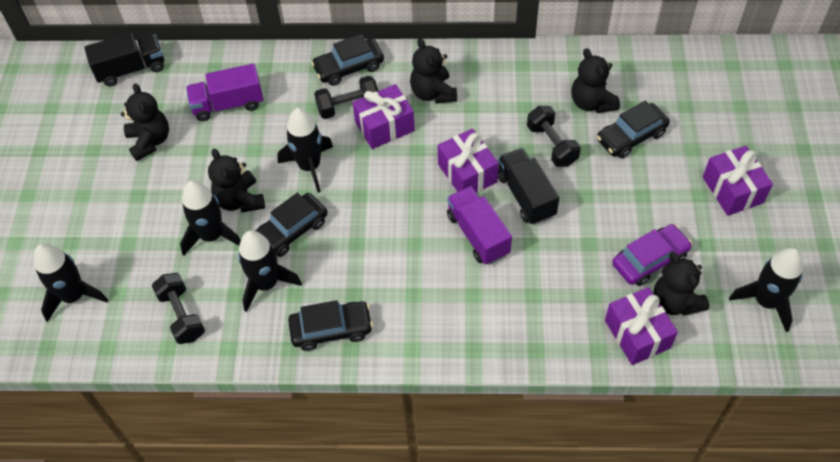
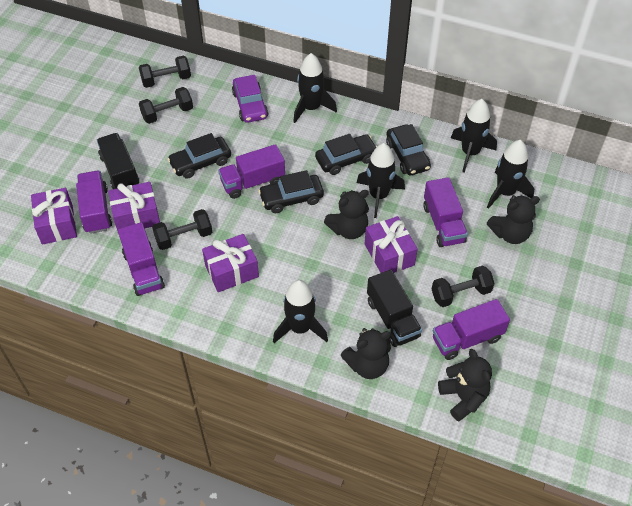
black dumbbell: 3 -> 4
black teddy bear: 5 -> 4
purple truck: 2 -> 5

